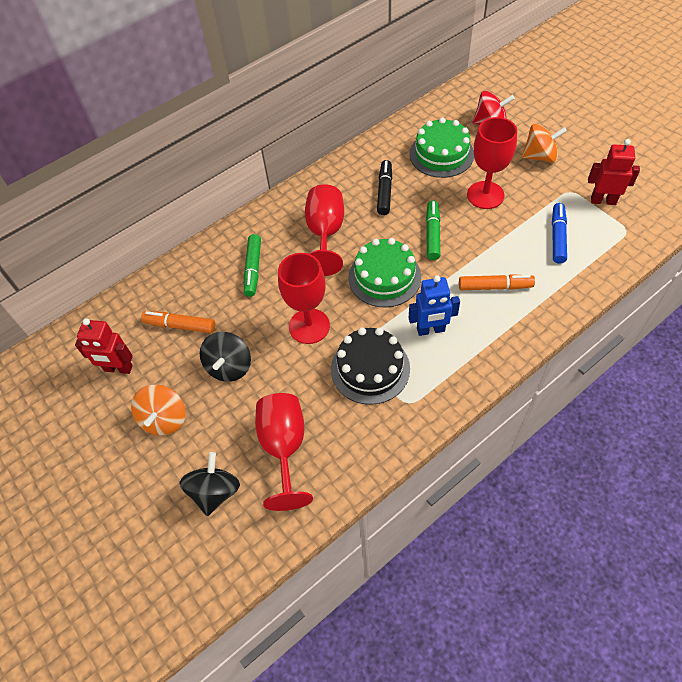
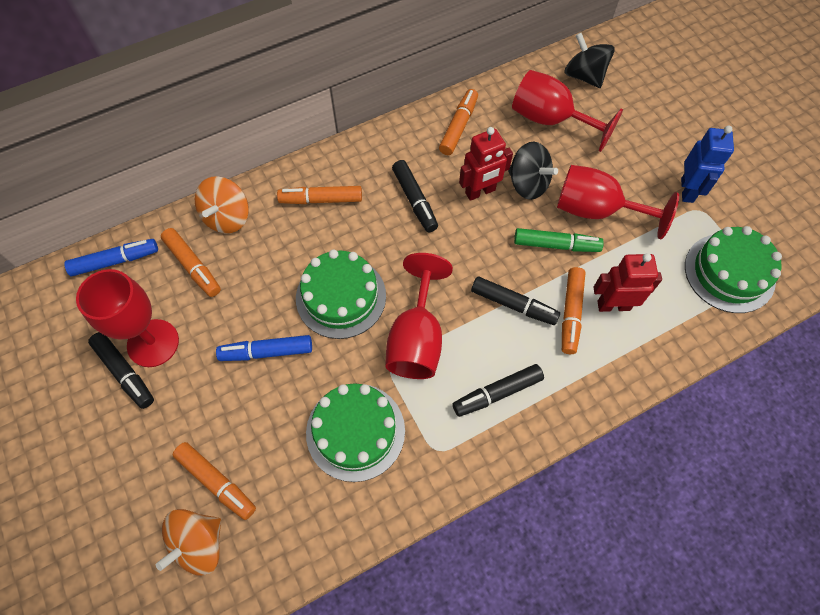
black cake: 1 -> 0
black marker: 1 -> 4
blue marker: 1 -> 2
green cake: 2 -> 3
green marker: 2 -> 1
orange marker: 2 -> 5
red spinning top: 1 -> 0

